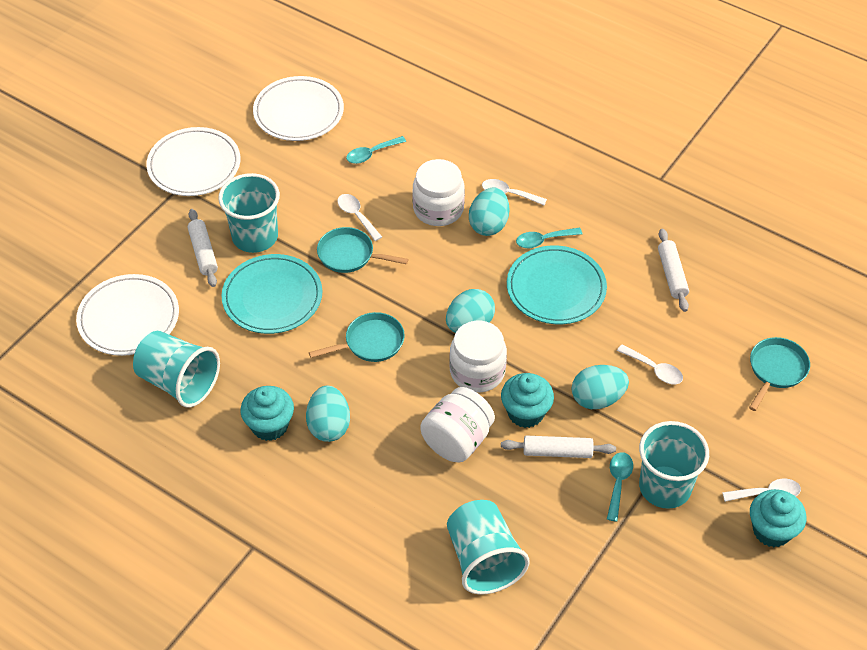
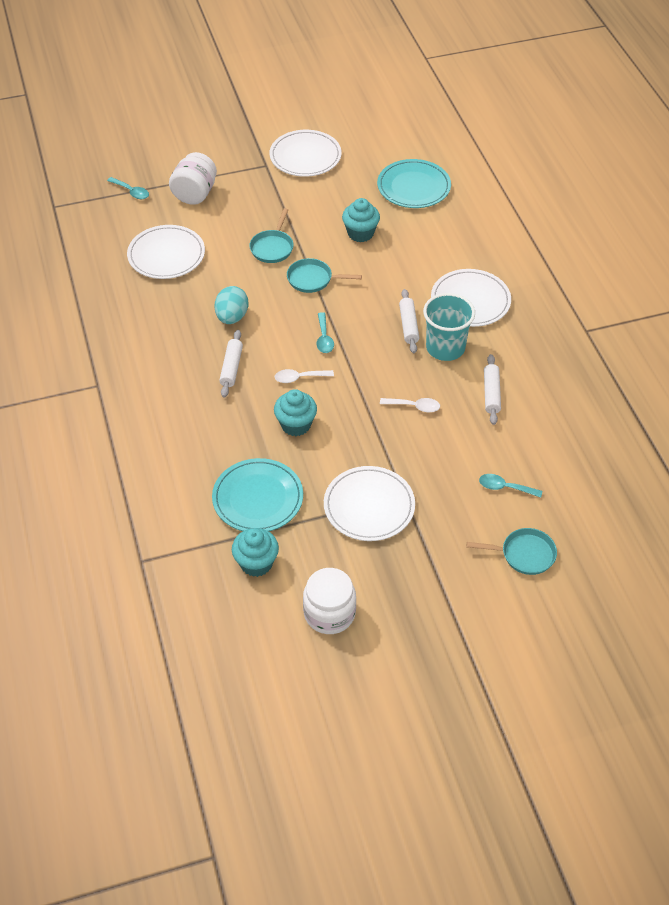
turquoise cup: 4 -> 1
turquoise egg: 4 -> 1
white jar: 3 -> 2
white plate: 3 -> 4
white spoon: 4 -> 2

